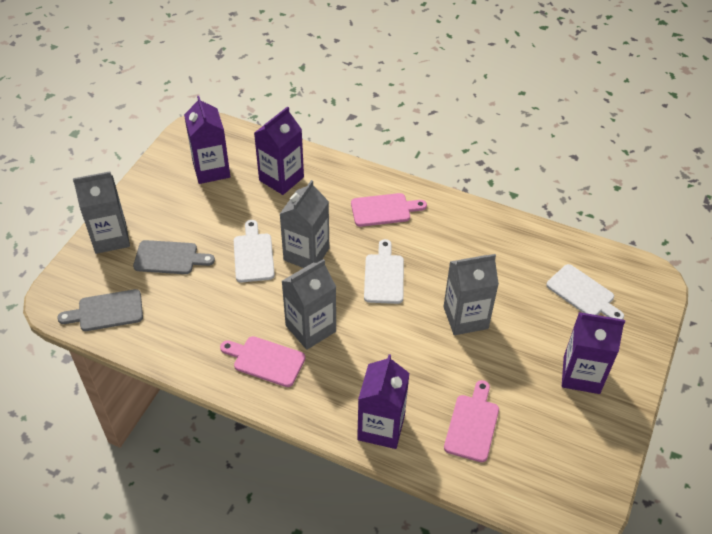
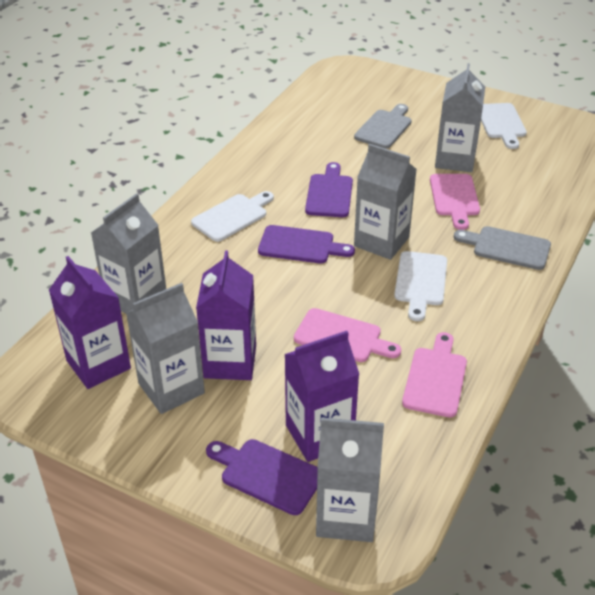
grey carton: 4 -> 5
purple carton: 4 -> 3
purple cutting board: 0 -> 3

